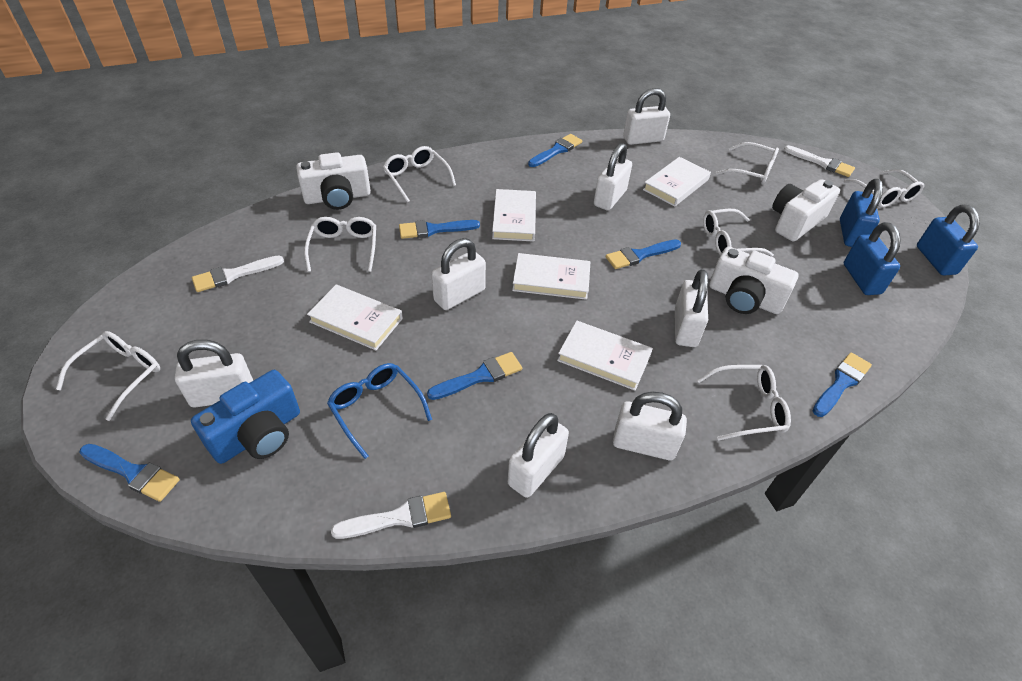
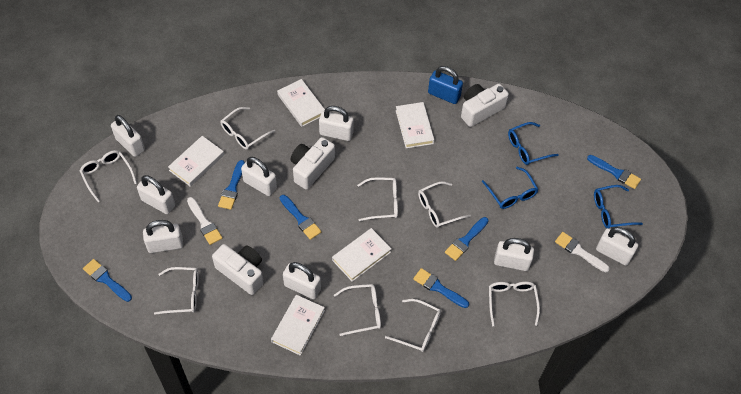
blue camera: 1 -> 0
blue glasses: 1 -> 3
blue padlock: 3 -> 1
white brush: 3 -> 2
white glasses: 7 -> 8
white padlock: 7 -> 8

